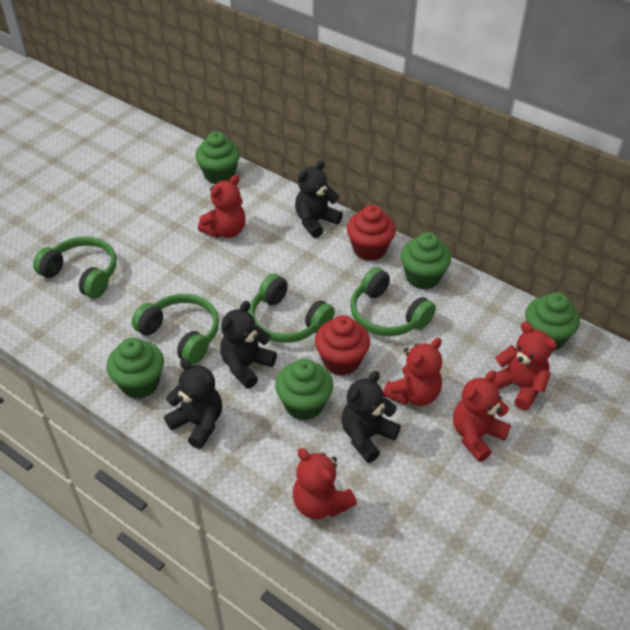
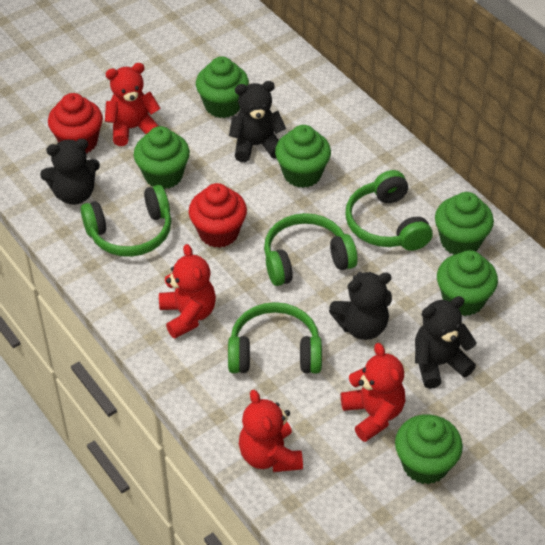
green cupcake: 5 -> 6
red teddy bear: 5 -> 4

